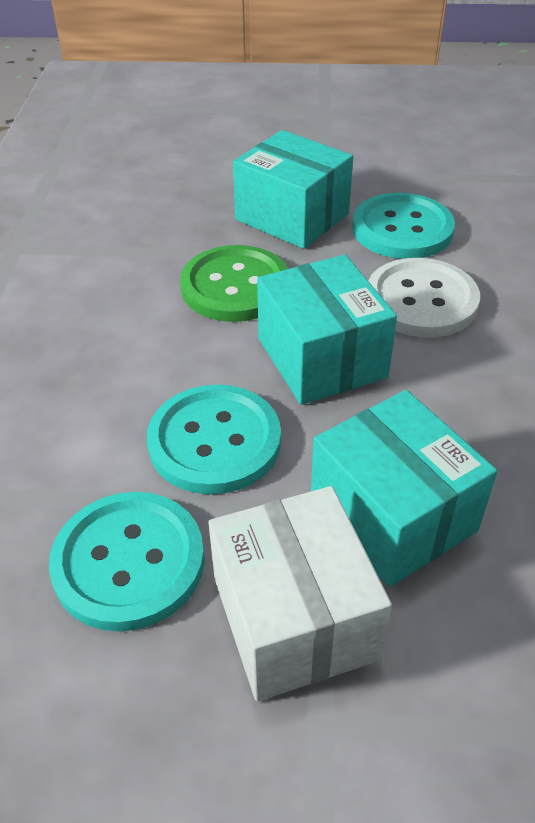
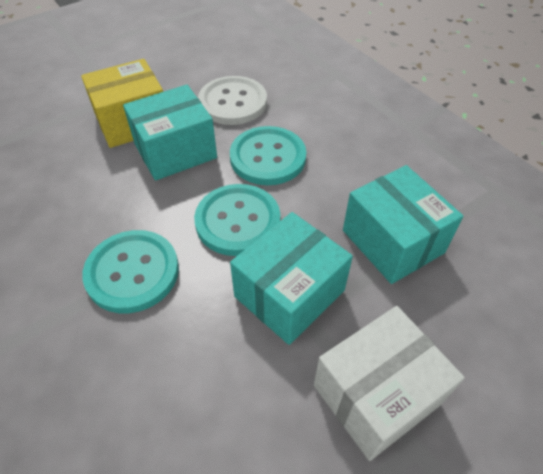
green button: 1 -> 0
yellow box: 0 -> 1

